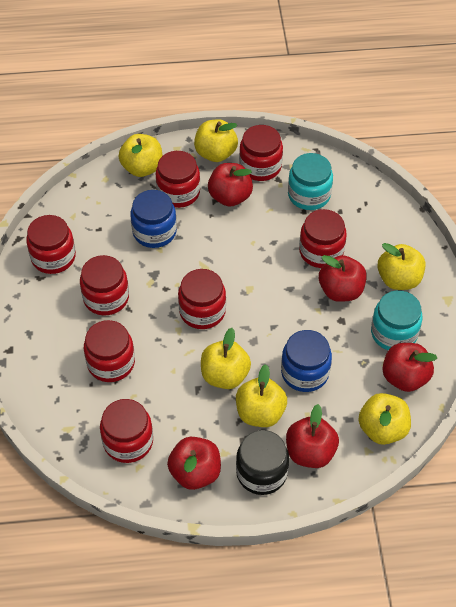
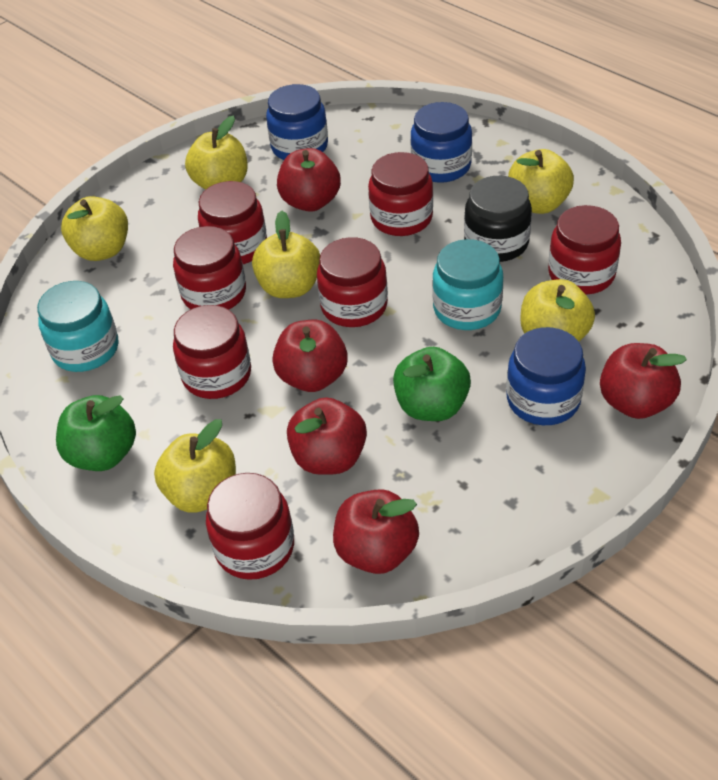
blue jar: 2 -> 3
green apple: 0 -> 2
red jar: 8 -> 7

